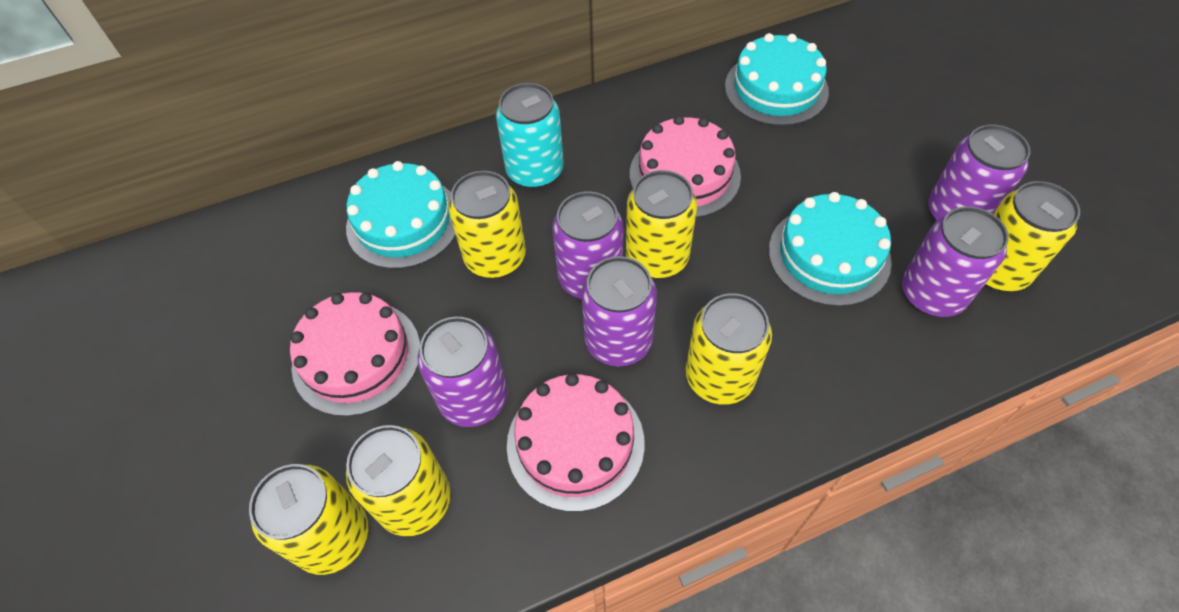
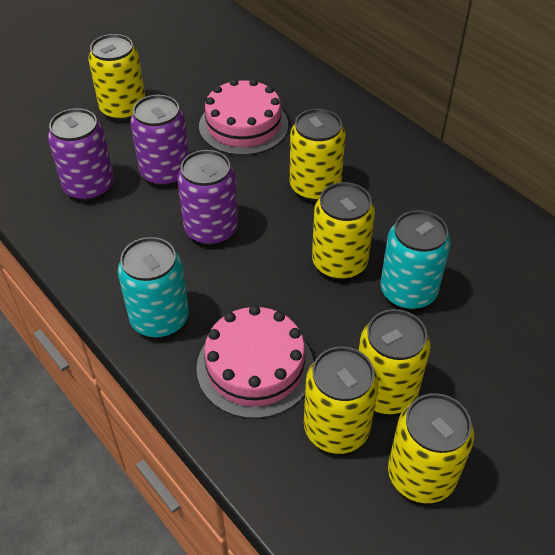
pink cake: 3 -> 2
purple can: 5 -> 3
turquoise cake: 3 -> 0
turquoise can: 1 -> 2

